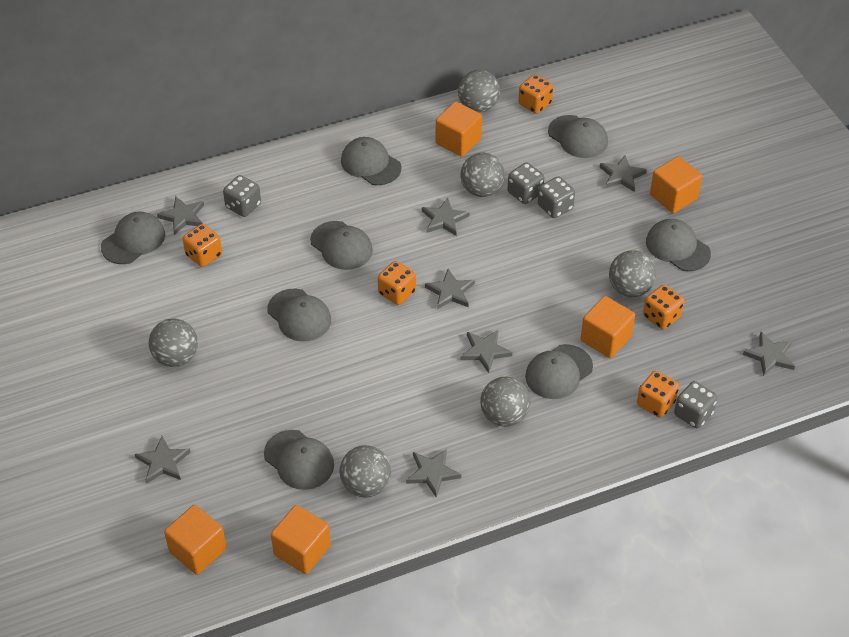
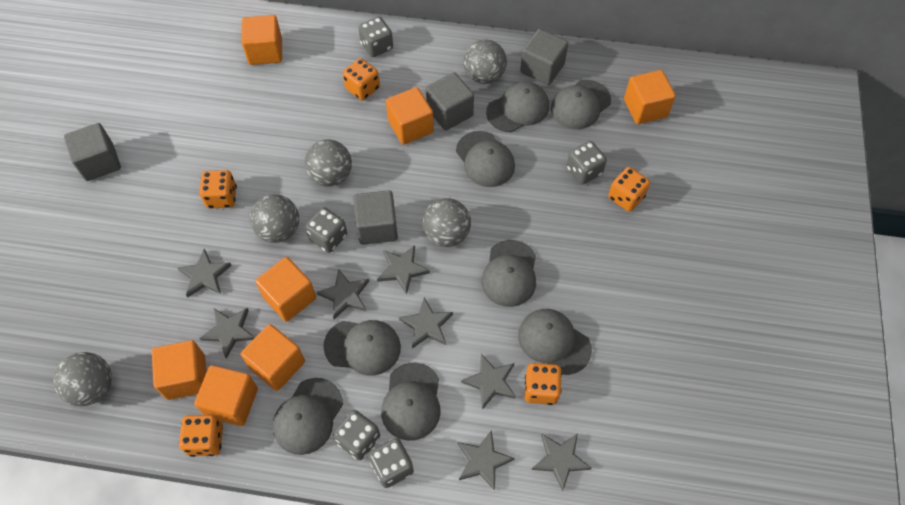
grey ball: 6 -> 5
grey cube: 0 -> 4
grey dice: 4 -> 5
orange cube: 5 -> 7

